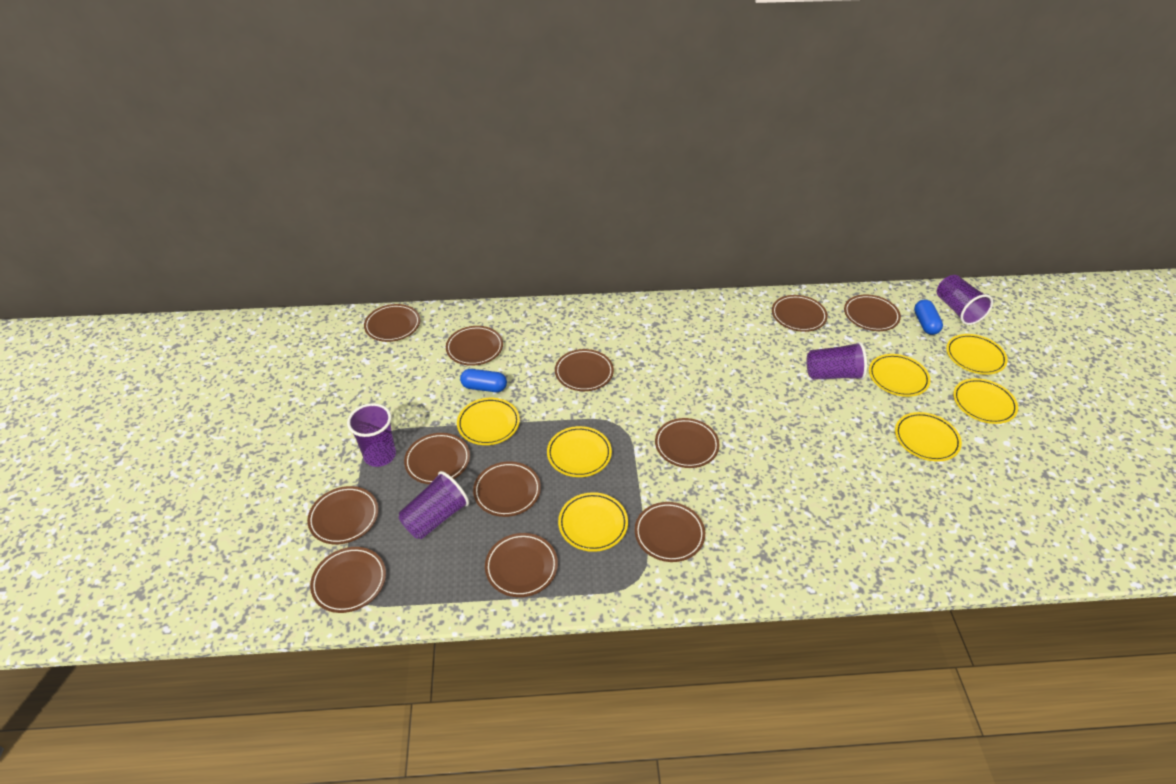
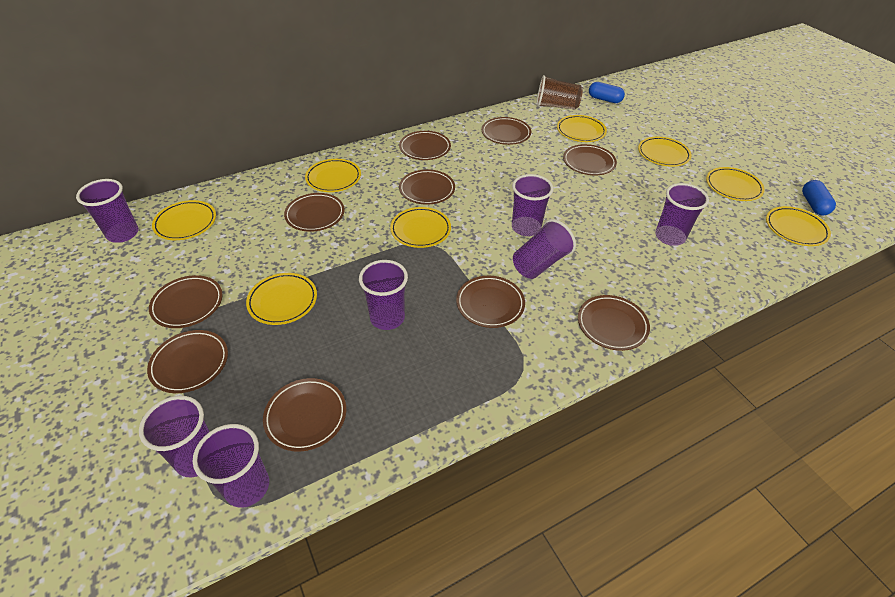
brown cup: 0 -> 1
brown plate: 12 -> 10
purple cup: 4 -> 7
yellow plate: 7 -> 8

